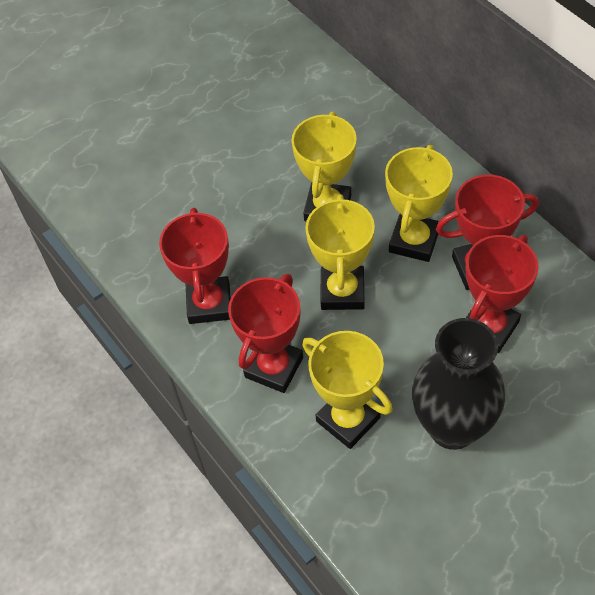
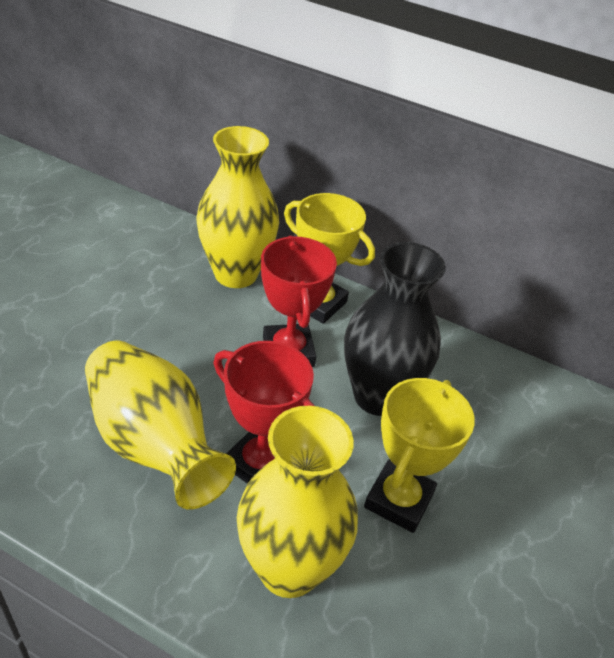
red trophy: 4 -> 2
yellow trophy: 4 -> 2
yellow vase: 0 -> 3

